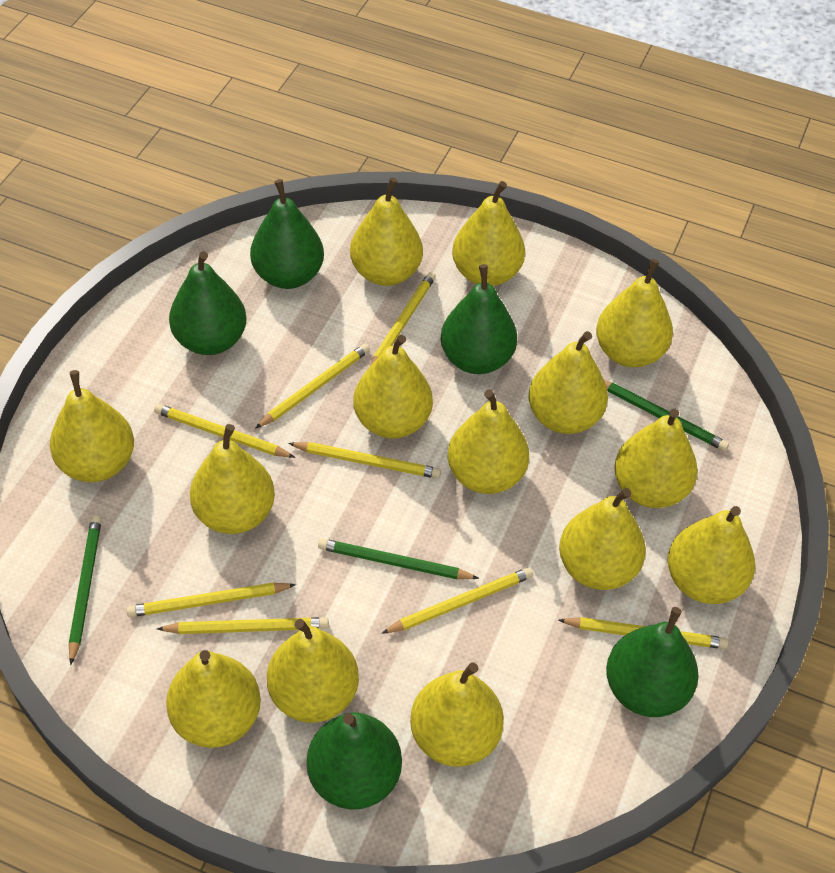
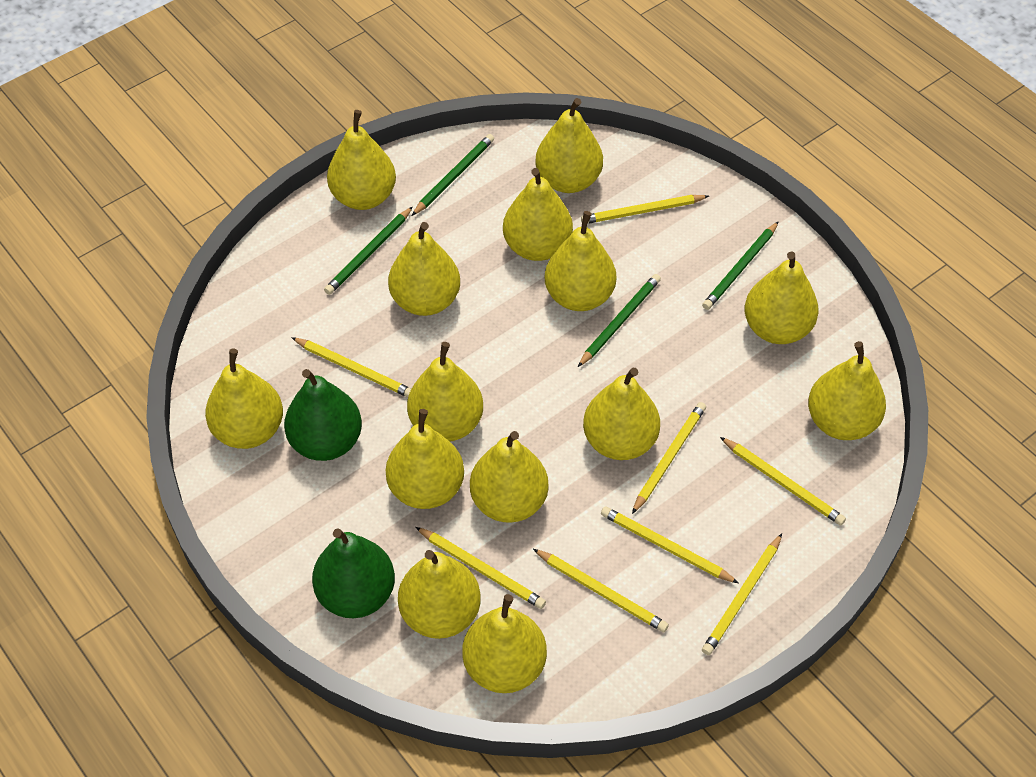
green pear: 5 -> 2
green pencil: 3 -> 4

